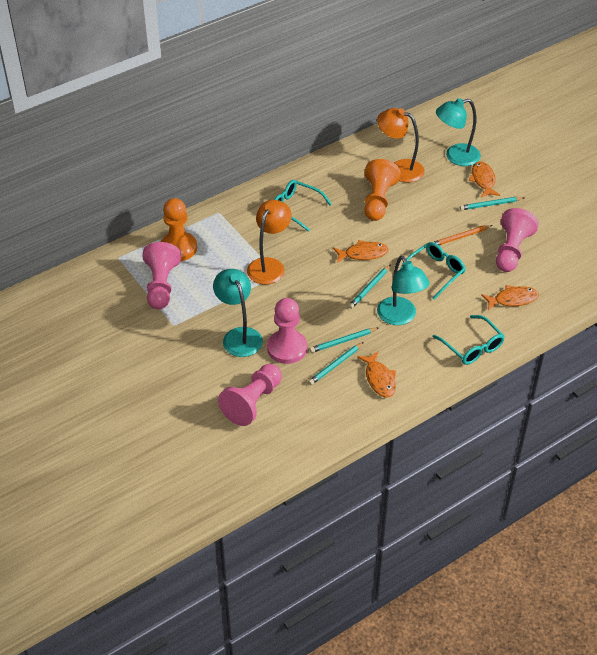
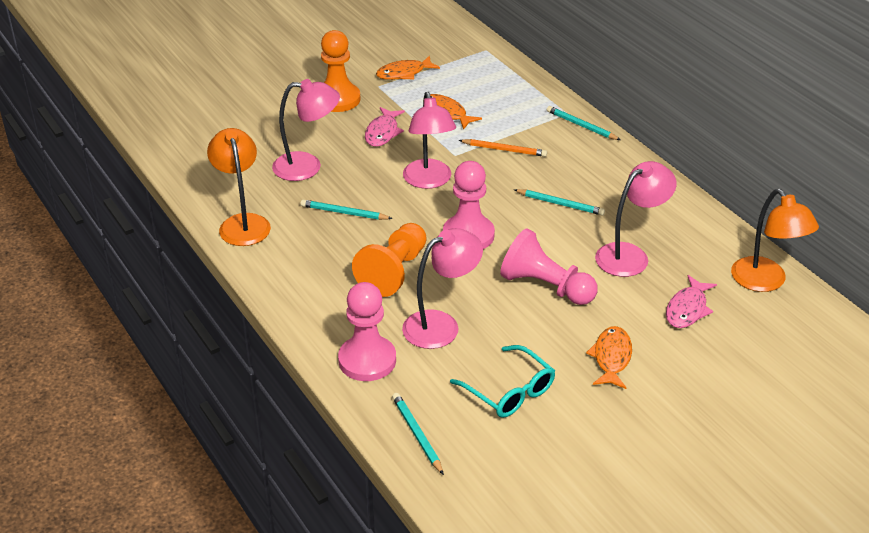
orange fish: 4 -> 3
pink fish: 0 -> 2
pink lamp: 0 -> 4
pink pawn: 4 -> 3
turquoise glasses: 3 -> 1
turquoise lamp: 3 -> 0

